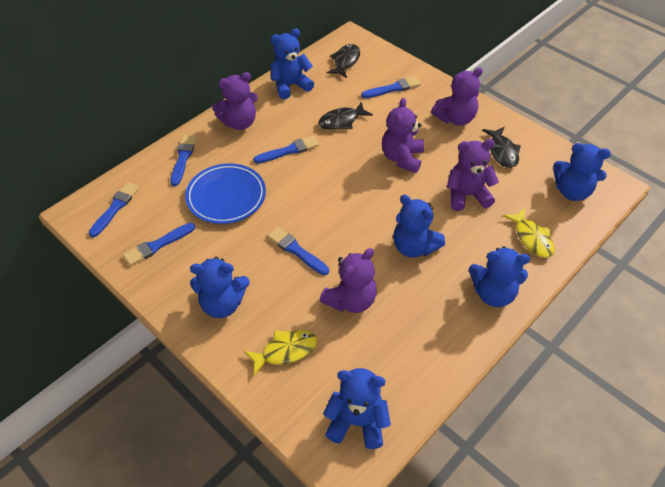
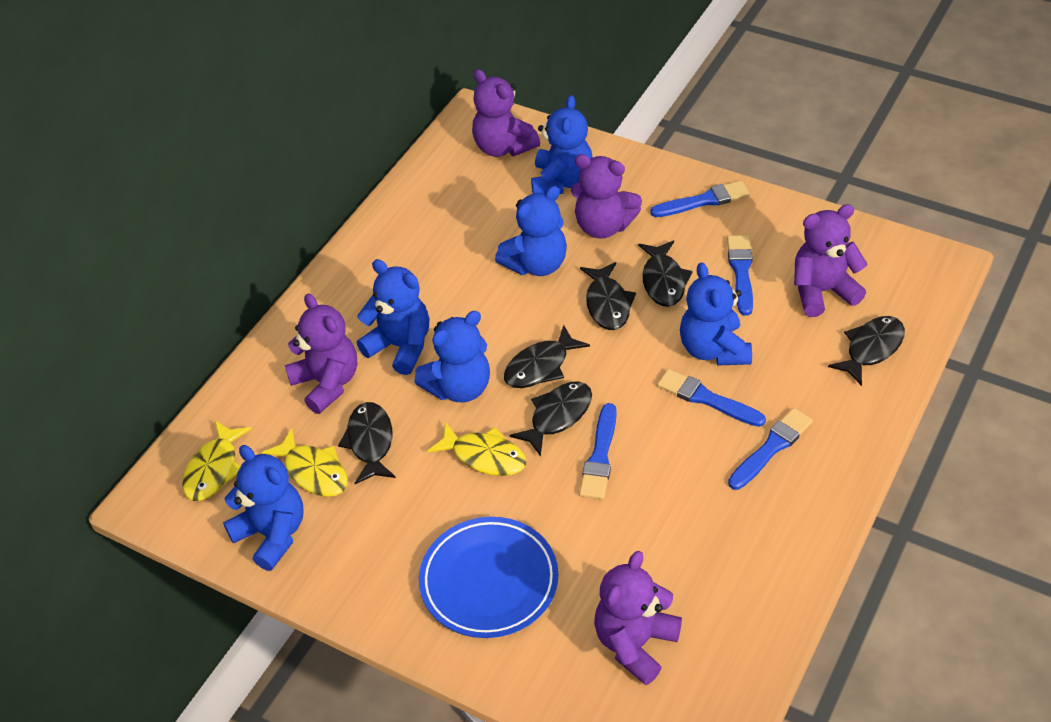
black fish: 3 -> 6
blue brush: 6 -> 5
yellow fish: 2 -> 3

